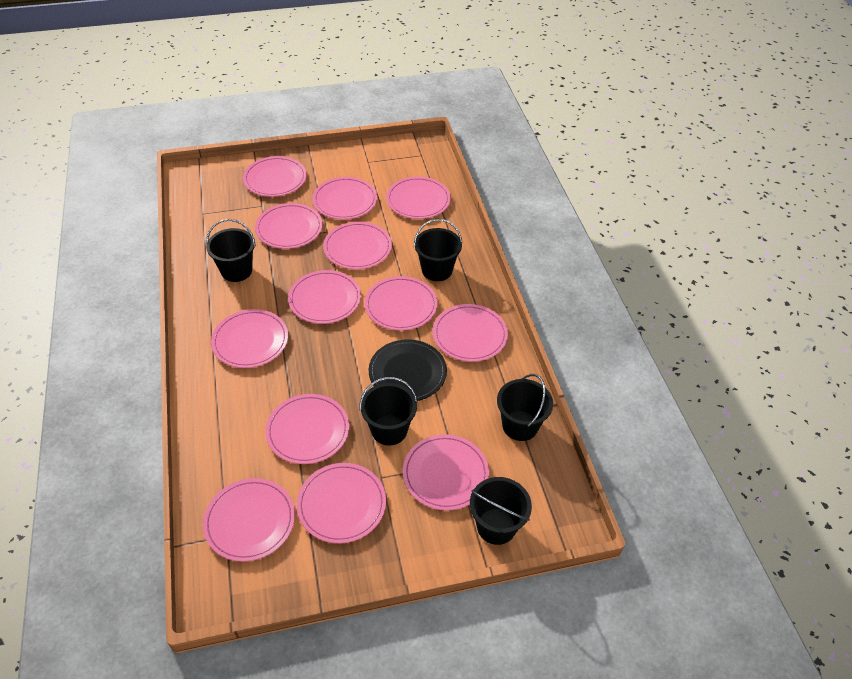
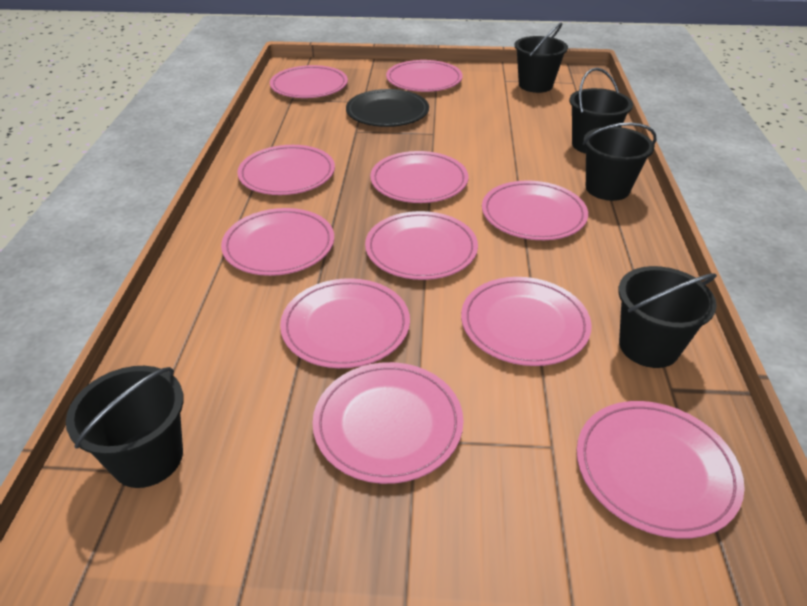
pink plate: 13 -> 11

